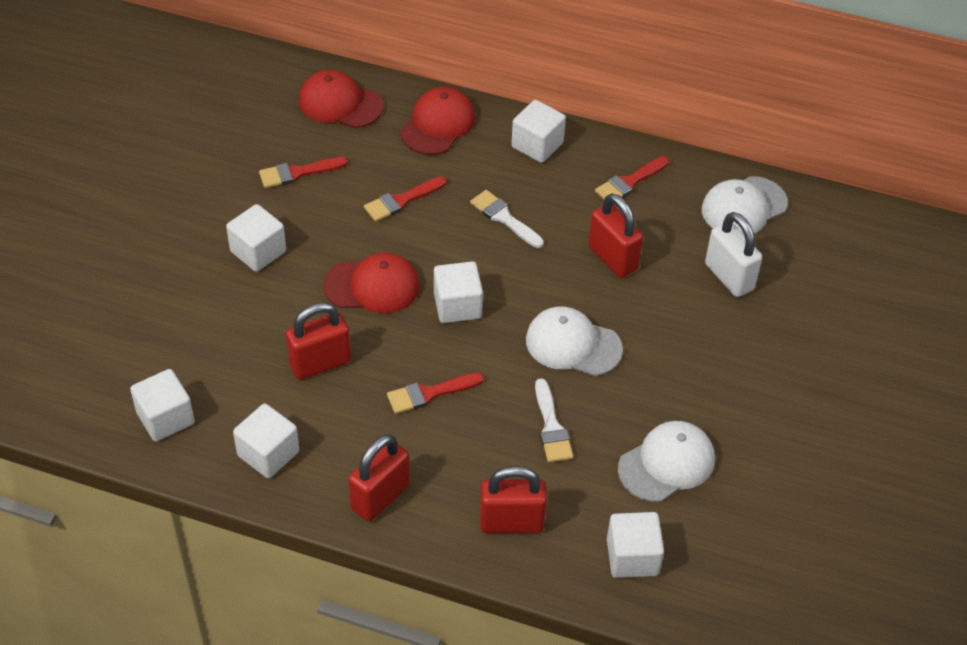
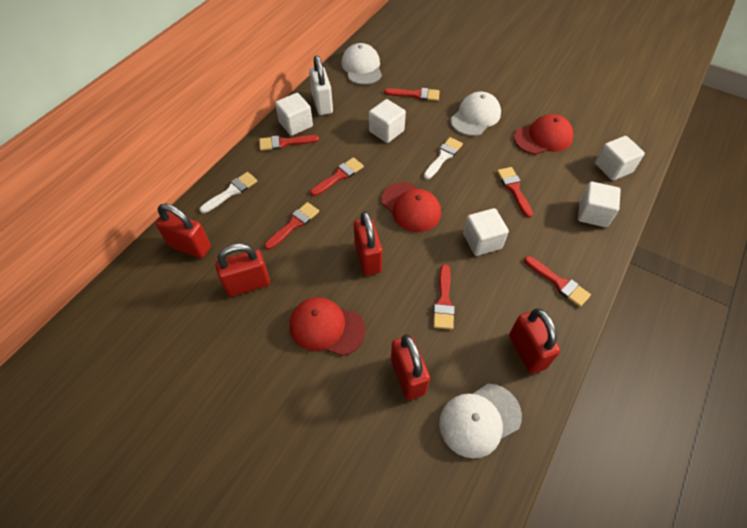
red brush: 4 -> 7
red padlock: 4 -> 5
white cube: 6 -> 5

